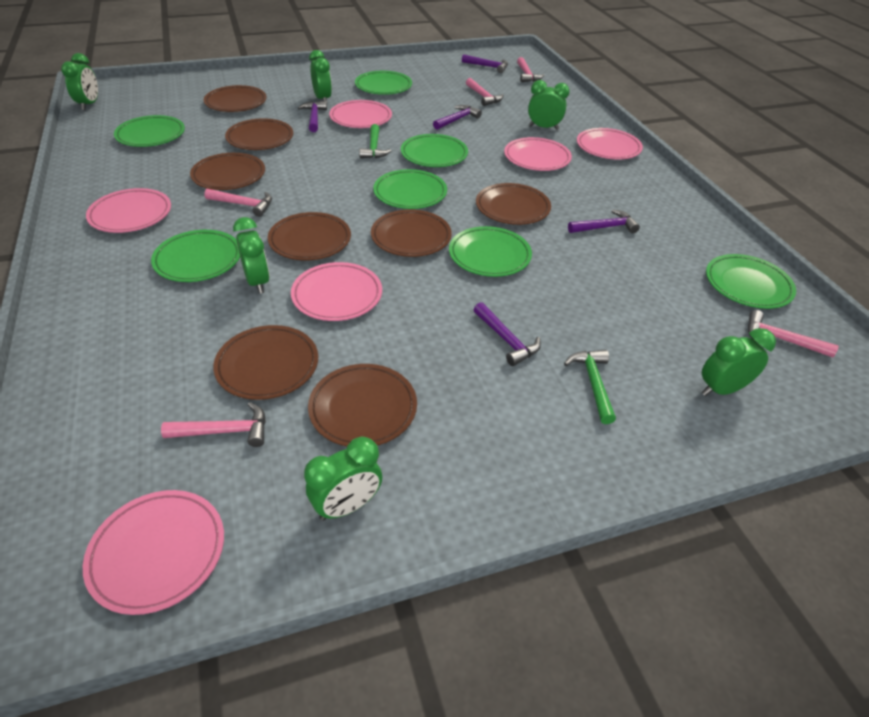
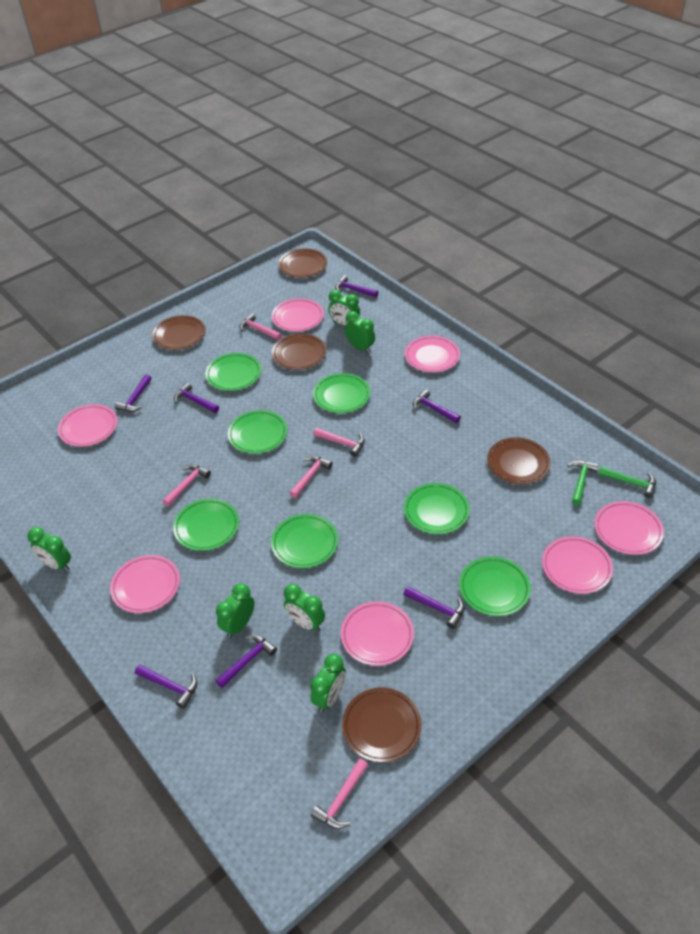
brown plate: 8 -> 5
pink plate: 6 -> 7
purple hammer: 5 -> 7

